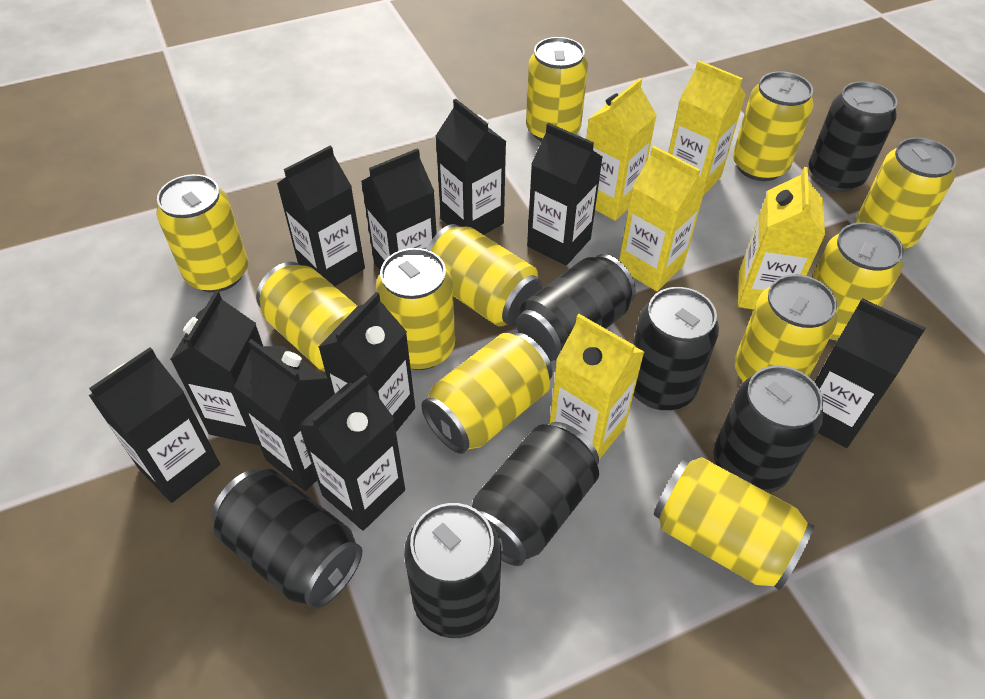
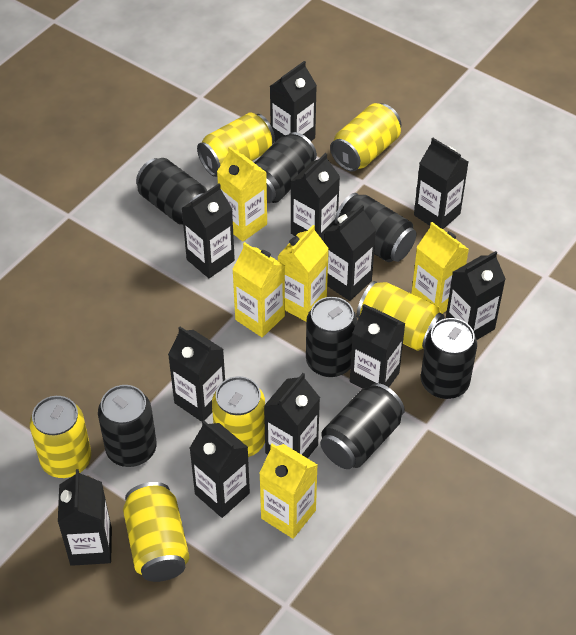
black carton: 10 -> 11
yellow can: 11 -> 6

